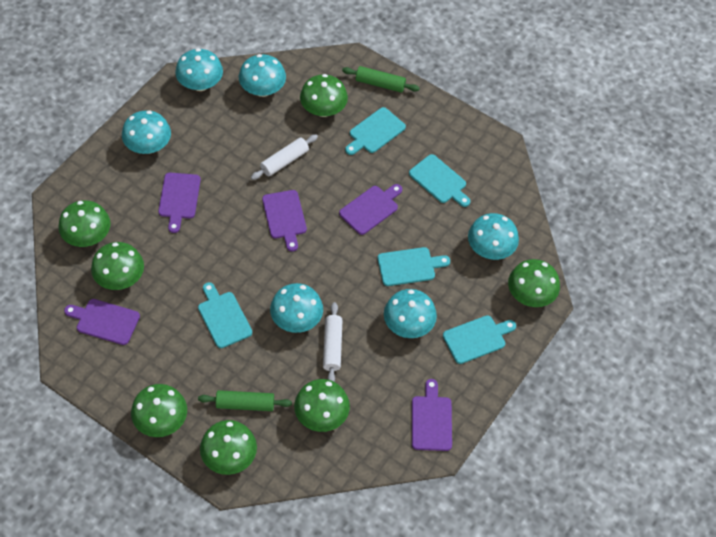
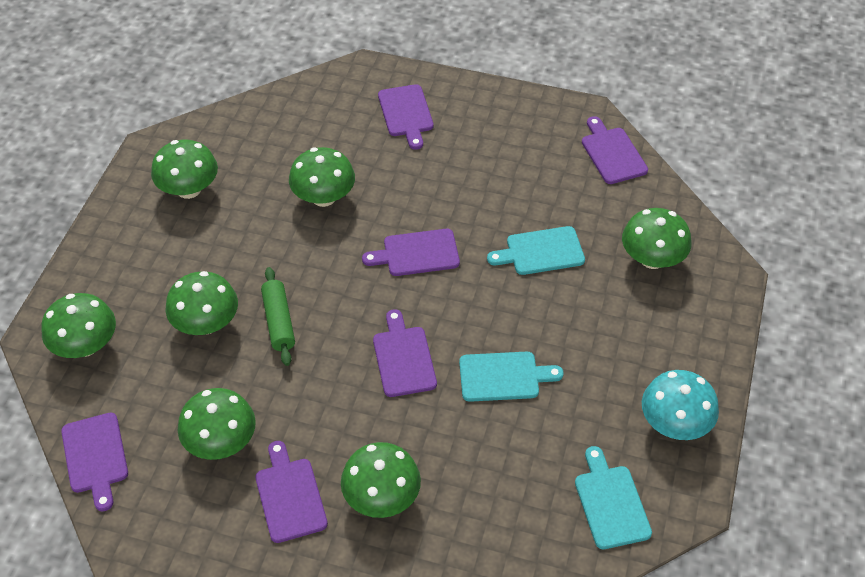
green rolling pin: 2 -> 1
purple cutting board: 5 -> 6
turquoise cutting board: 5 -> 3
turquoise mushroom: 6 -> 1
white rolling pin: 2 -> 0

